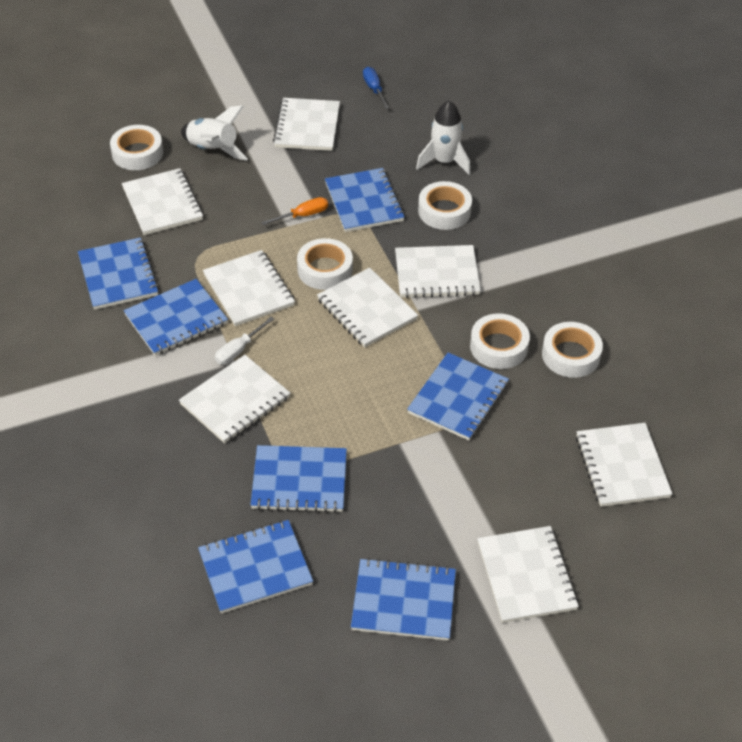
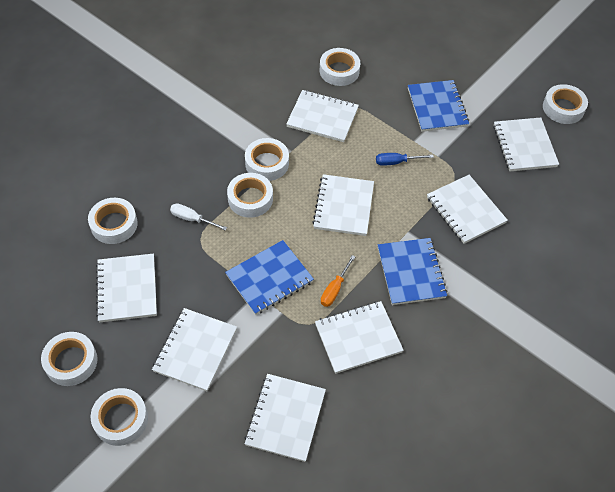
blue notebook: 7 -> 3
white rocket: 2 -> 0
white tape: 5 -> 7

